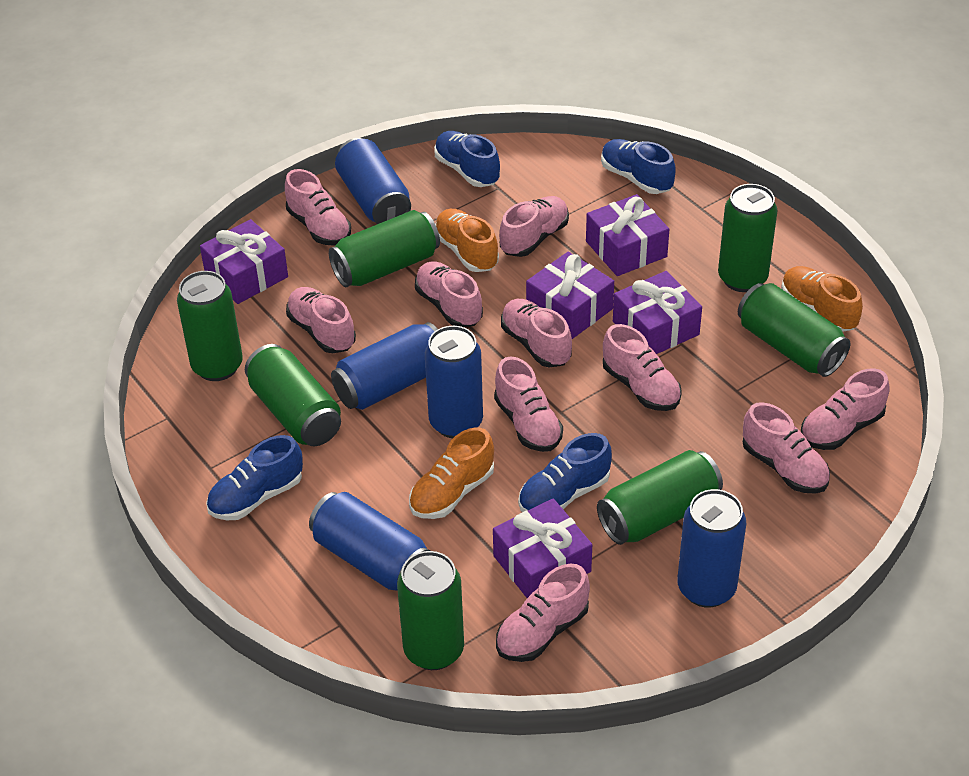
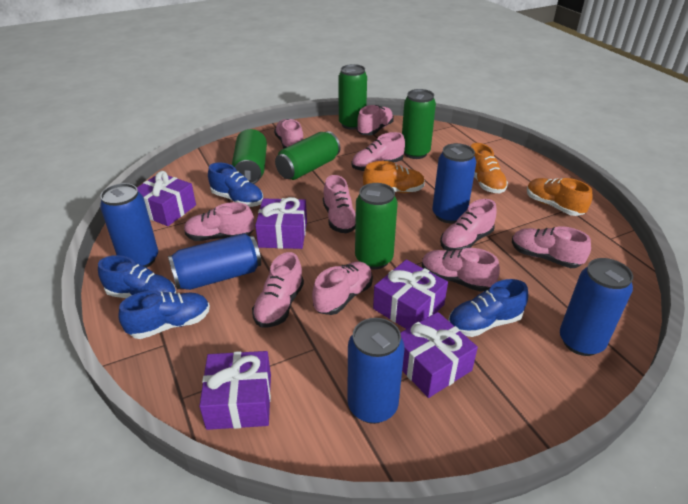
green can: 7 -> 5

